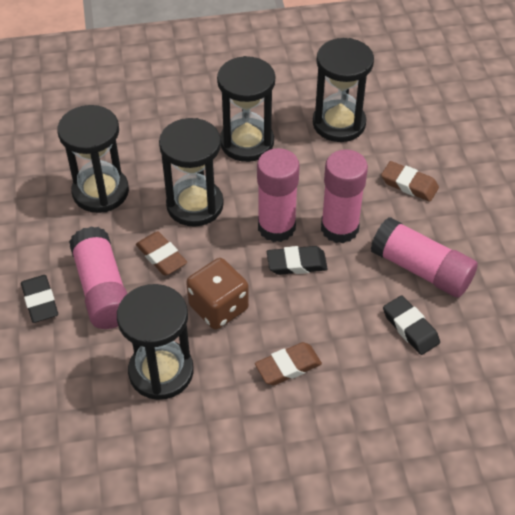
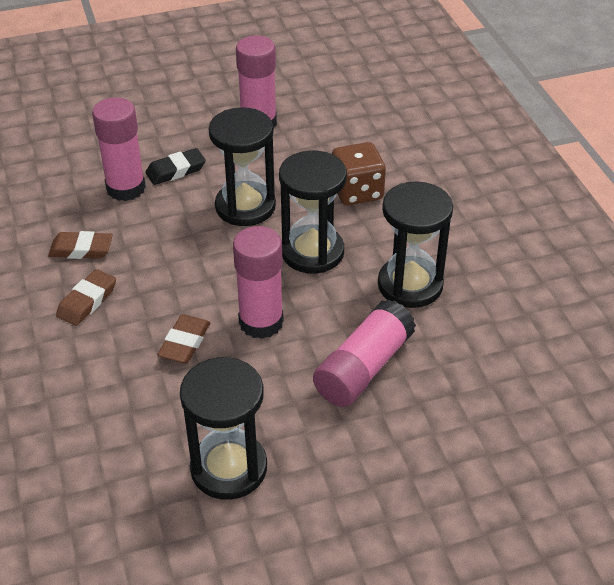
black eraser: 3 -> 1
black hourglass: 5 -> 4

